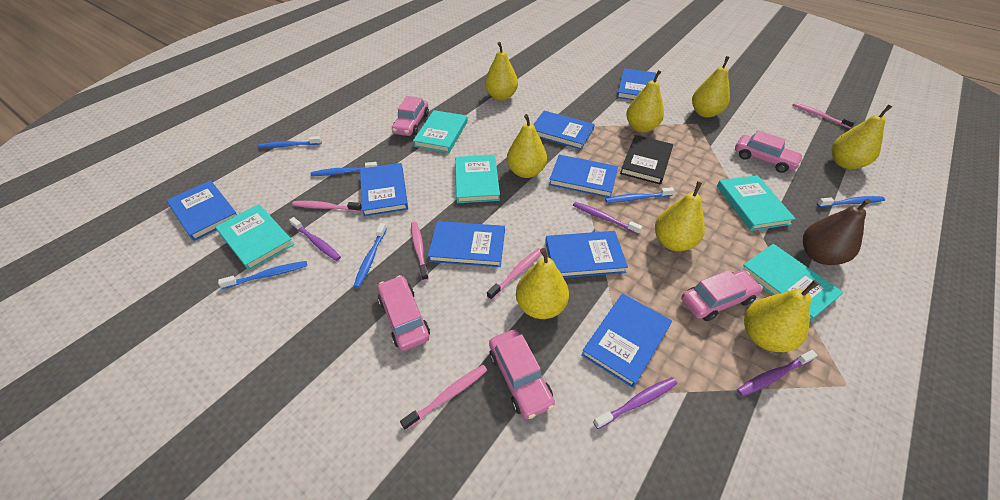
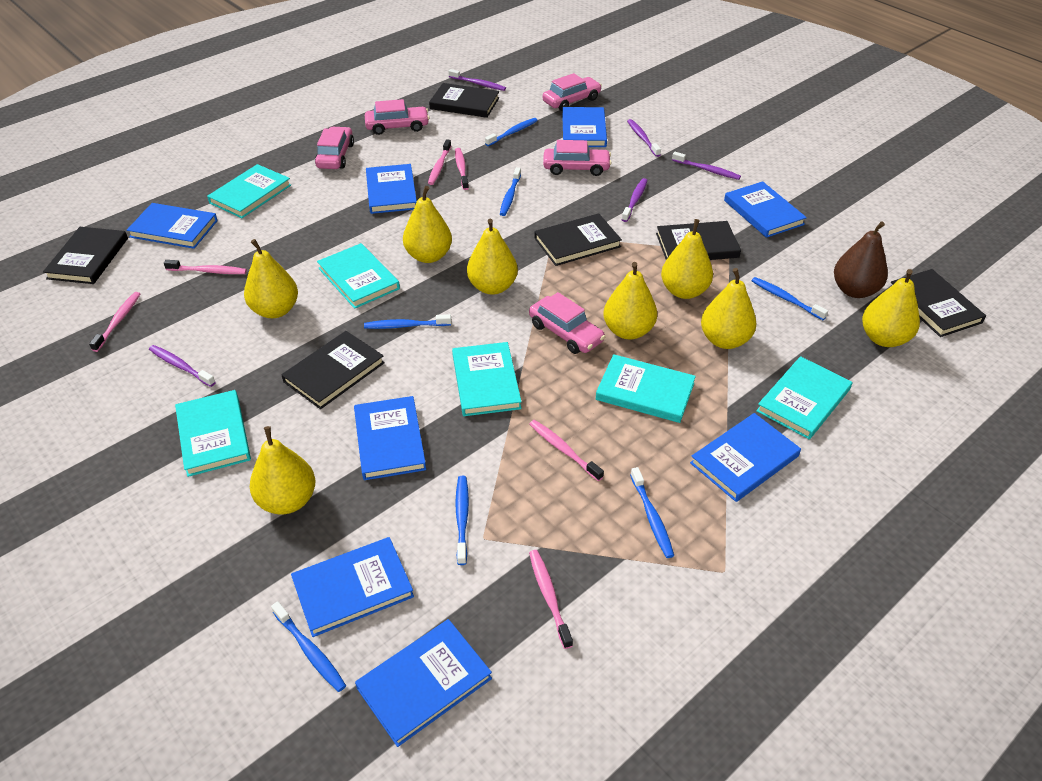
black book: 1 -> 6
blue toothbrush: 6 -> 7
pink toothbrush: 5 -> 6
purple toothbrush: 4 -> 5
turquoise book: 5 -> 6

